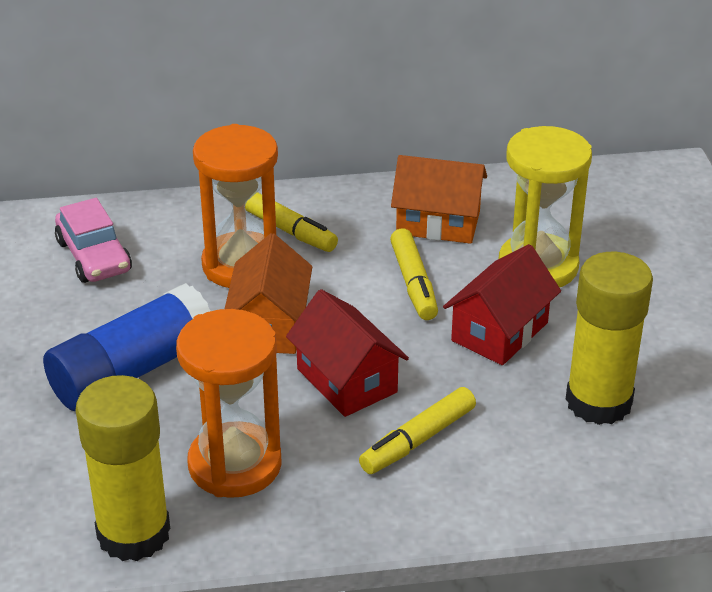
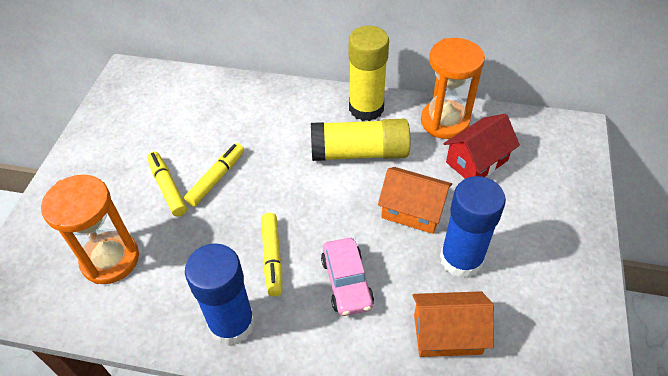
blue glue stick: 1 -> 2
red house: 2 -> 1
yellow hourglass: 1 -> 0

